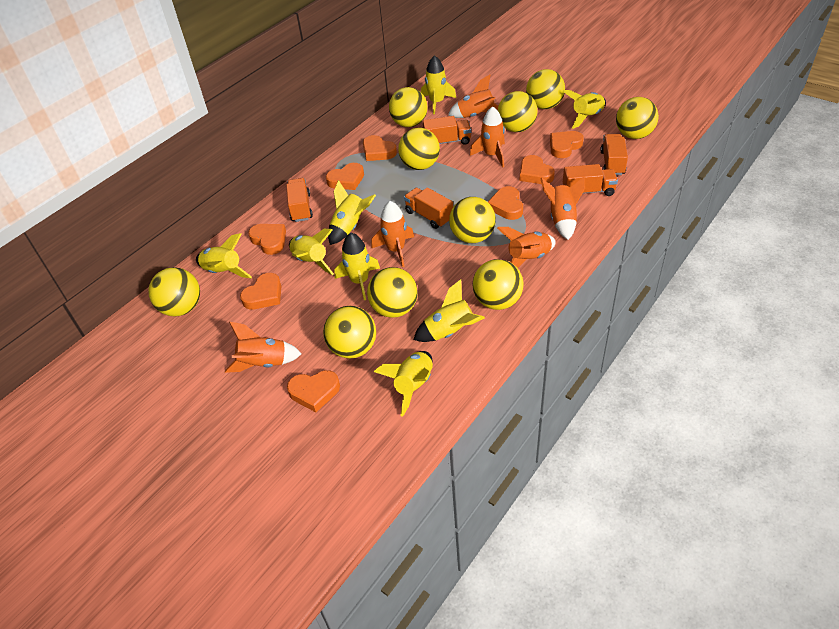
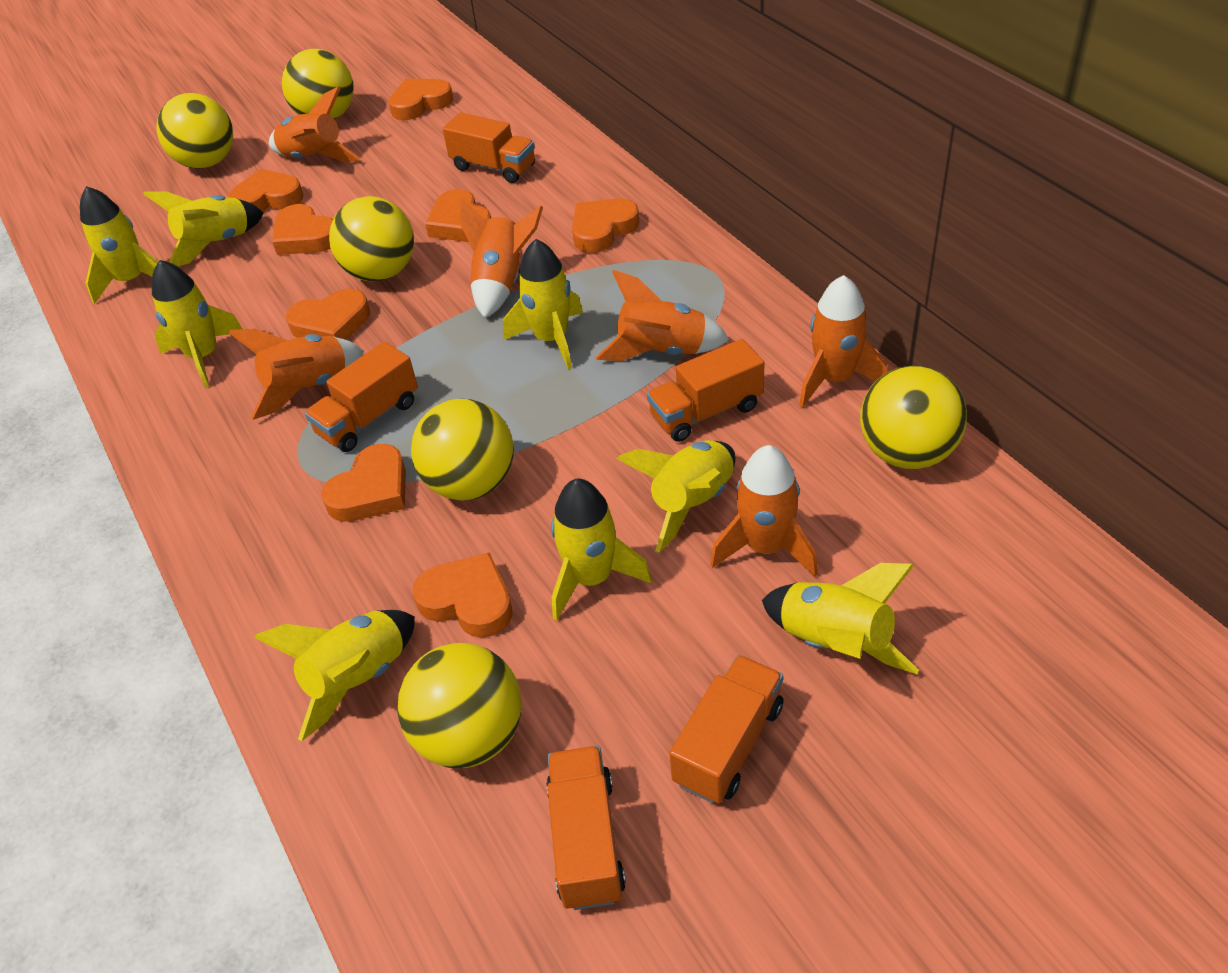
yellow ball: 10 -> 6

